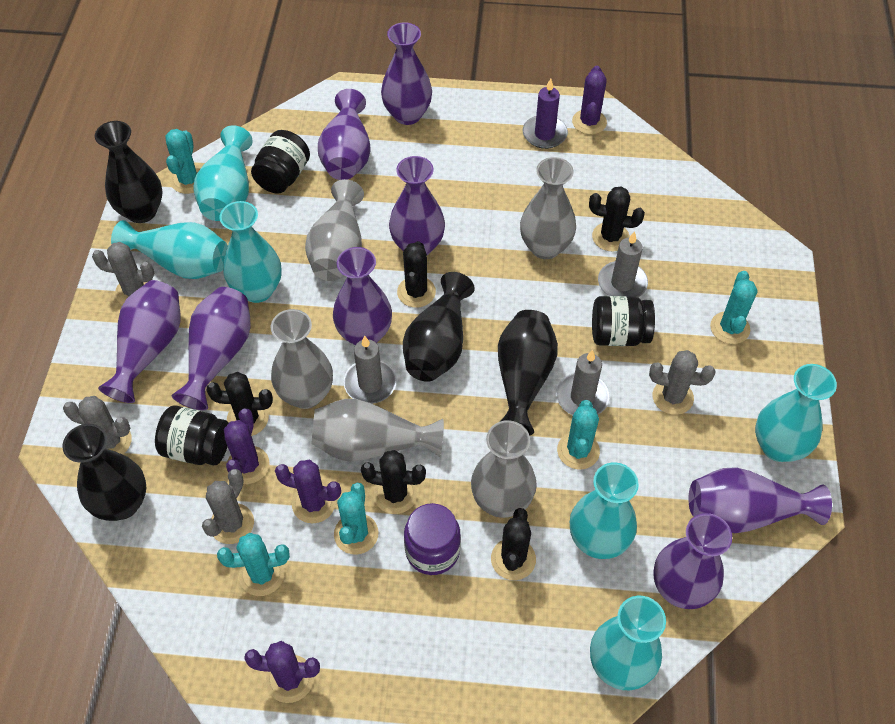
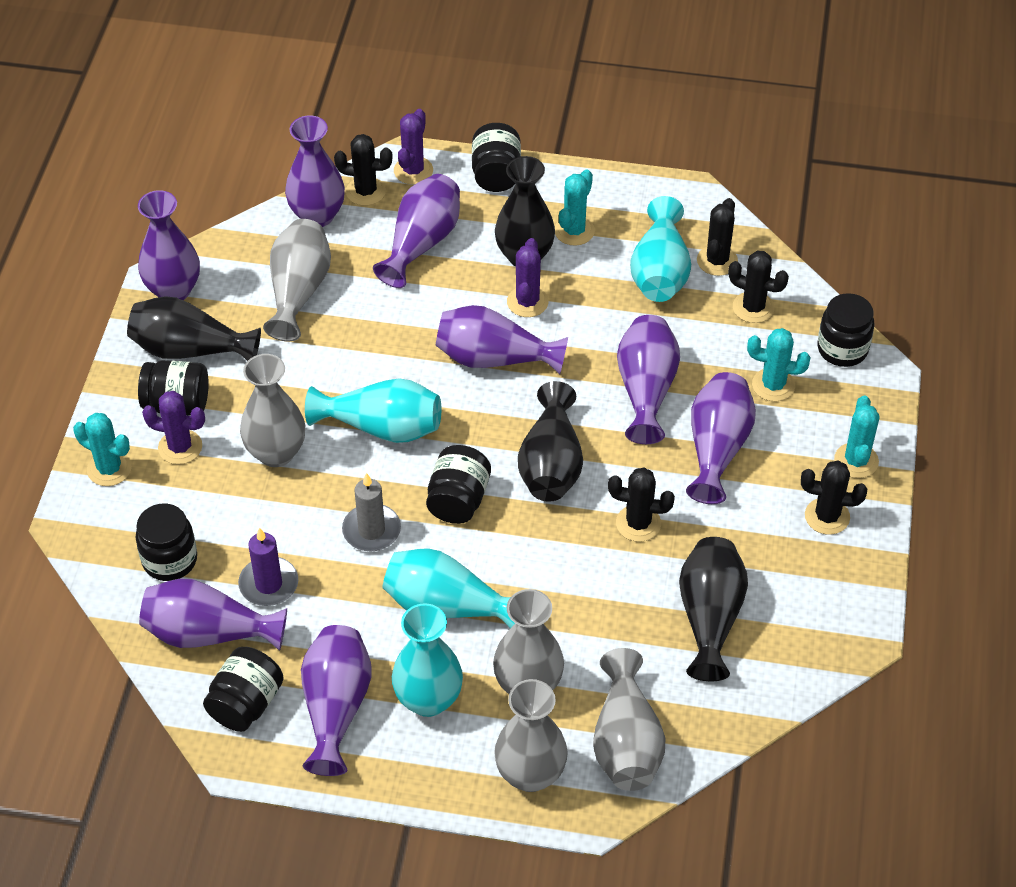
black jar: 3 -> 6
grey cactus: 4 -> 0
grey candle: 3 -> 1
purple cactus: 4 -> 3
purple jar: 1 -> 0
turquoise cactus: 5 -> 4
turquoise vase: 6 -> 4

